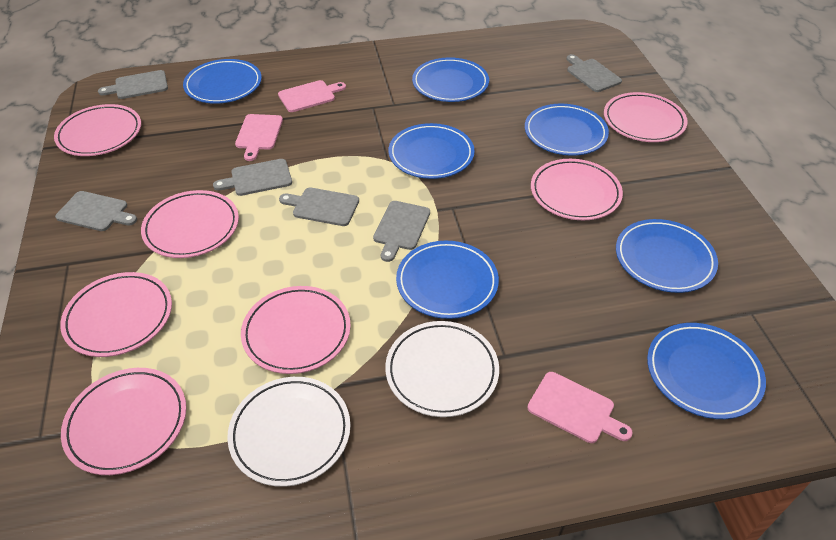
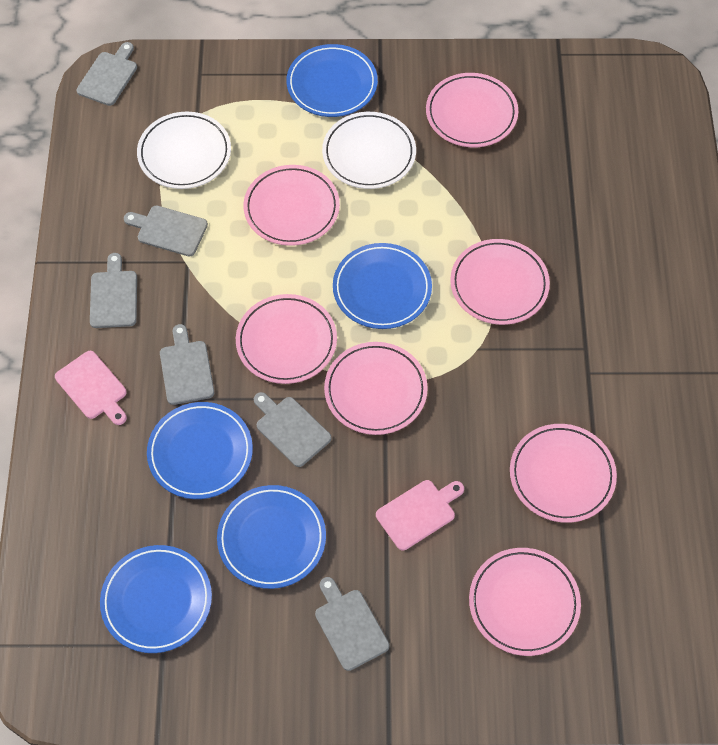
blue plate: 7 -> 5
pink cutting board: 3 -> 2

